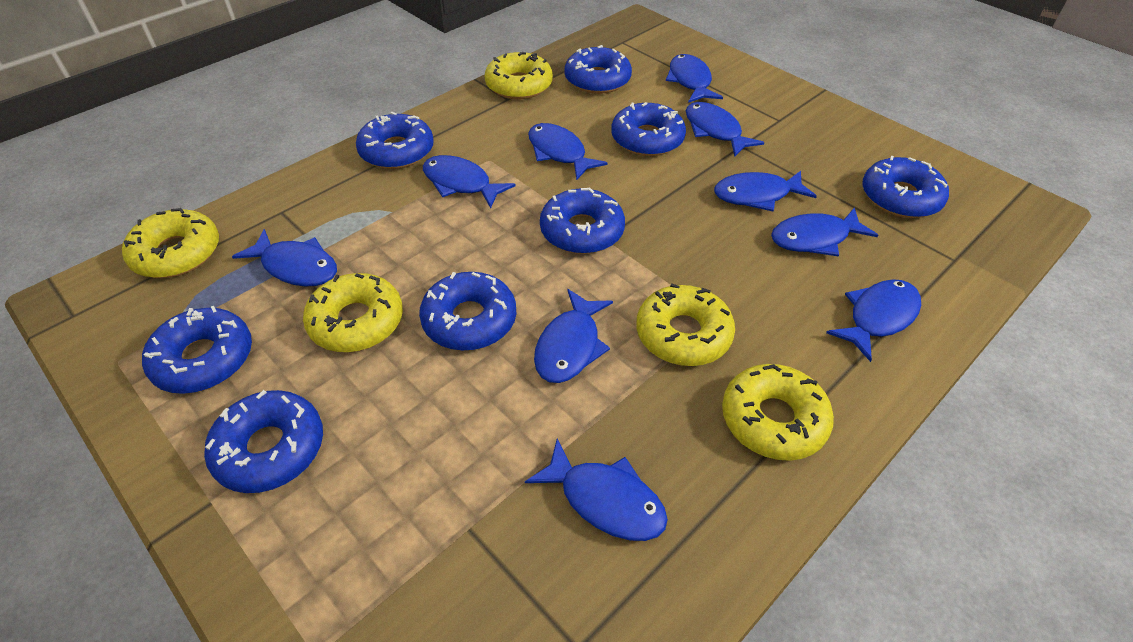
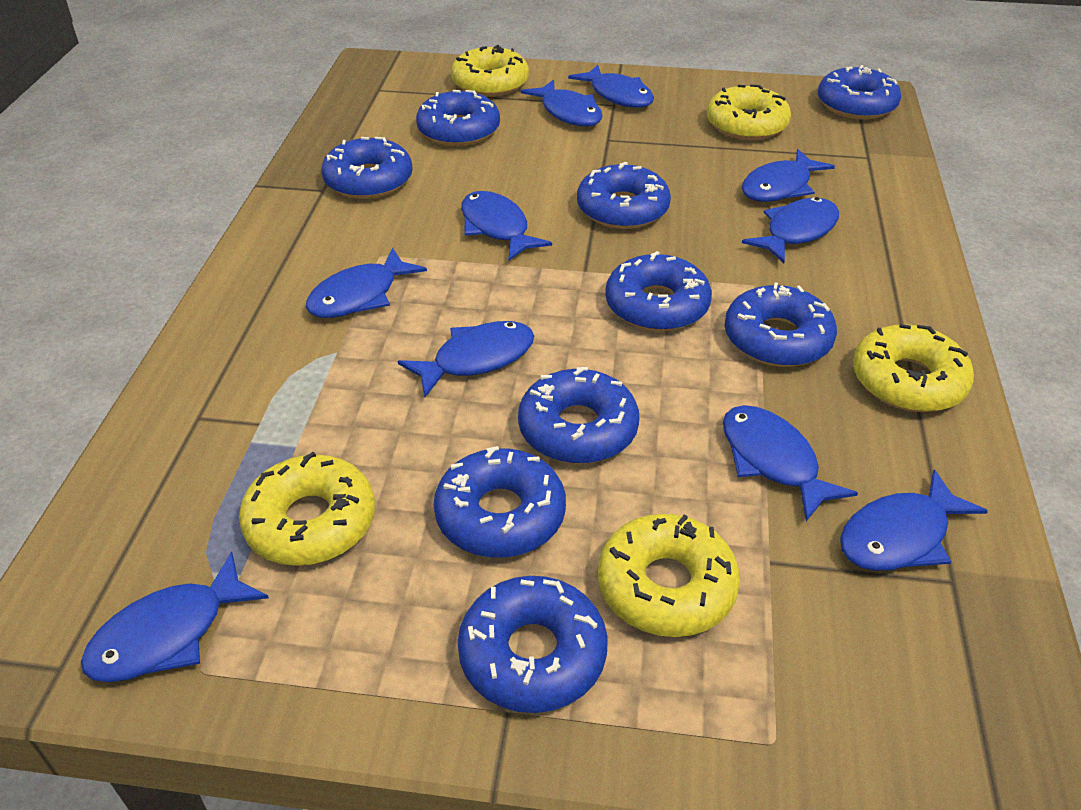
blue donut: 8 -> 9

